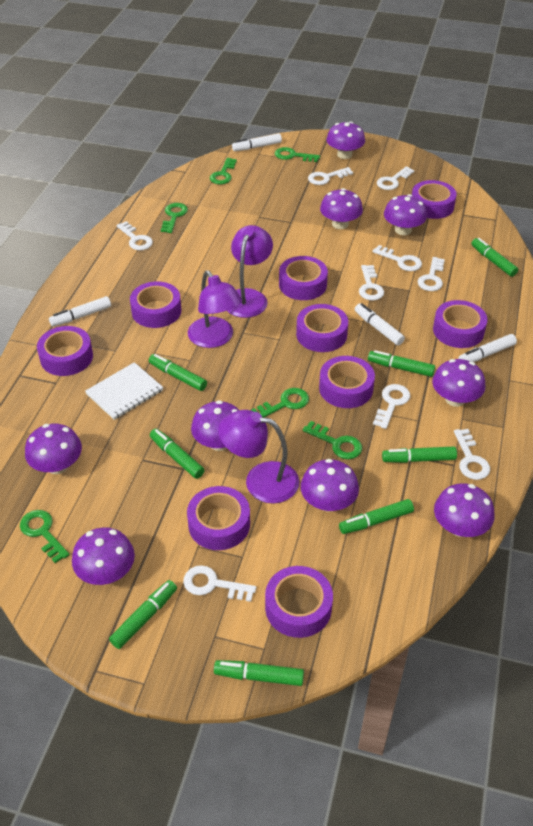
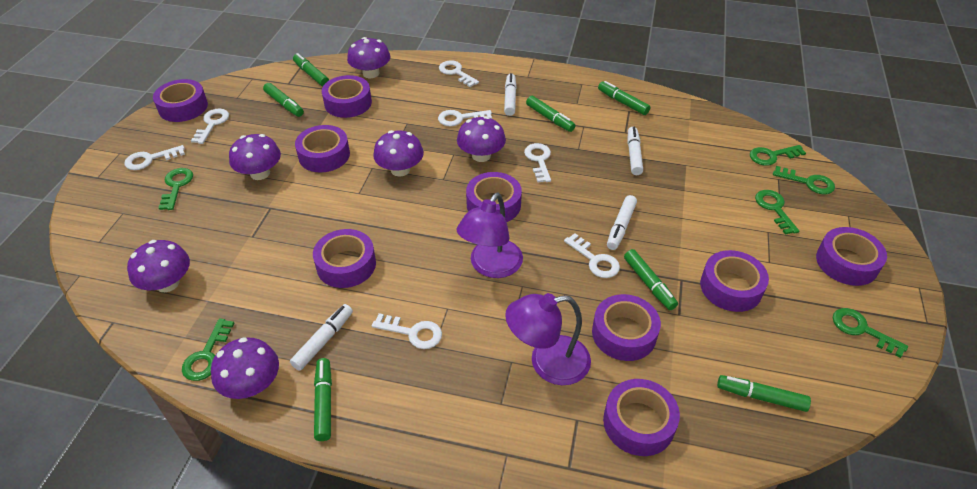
green marker: 8 -> 7
purple lamp: 3 -> 2
purple mushroom: 9 -> 6
white key: 9 -> 7
white notebook: 1 -> 0

